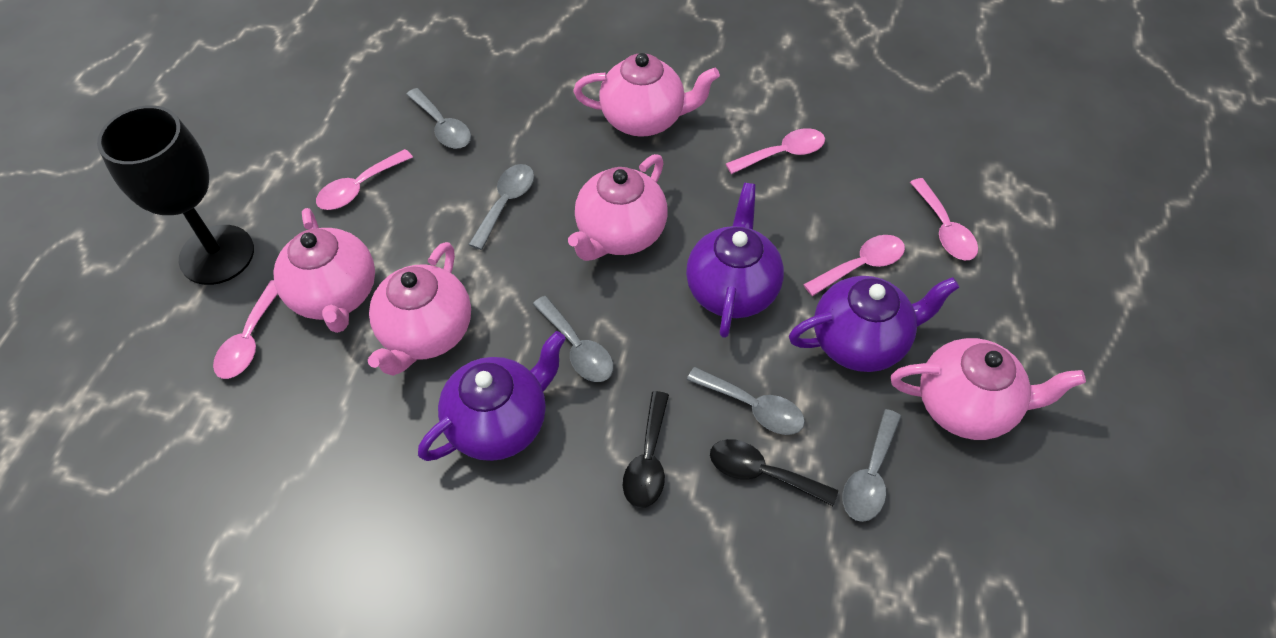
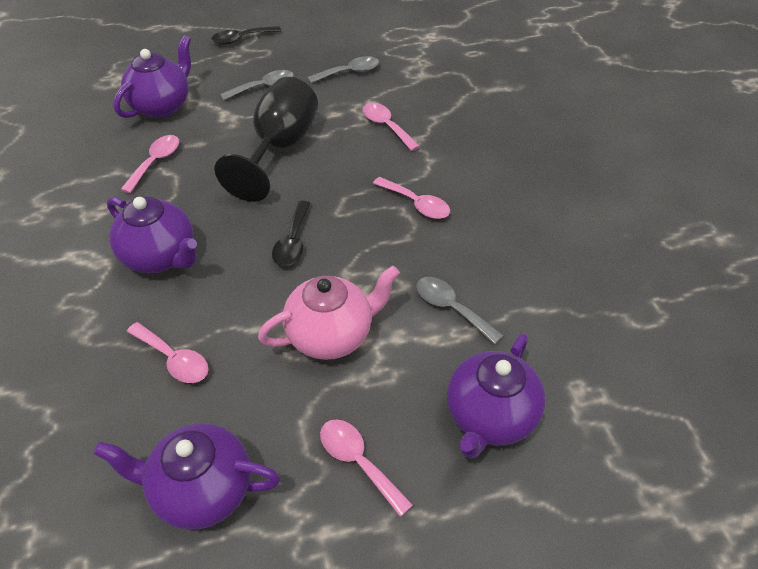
grey spoon: 5 -> 3
pink teapot: 5 -> 1
purple teapot: 3 -> 4

